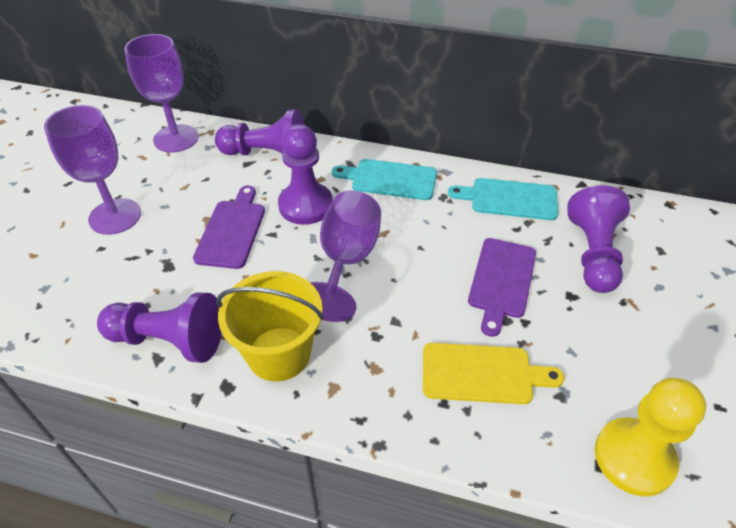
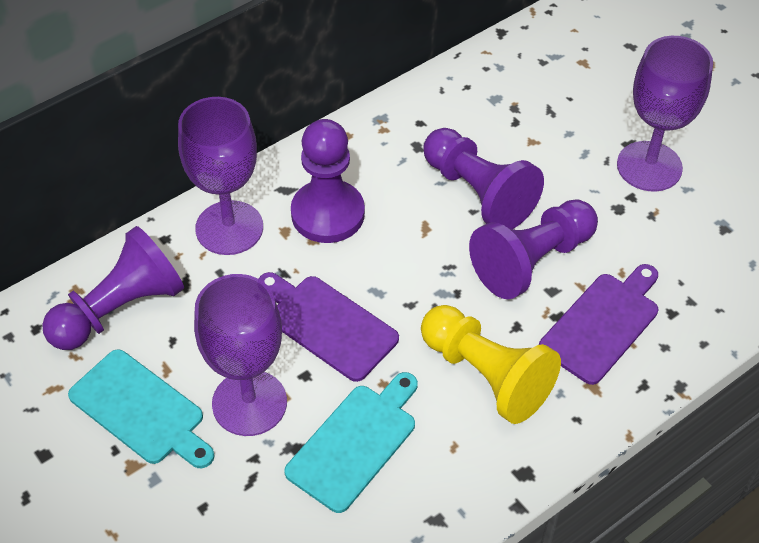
yellow bucket: 1 -> 0
yellow cutting board: 1 -> 0

